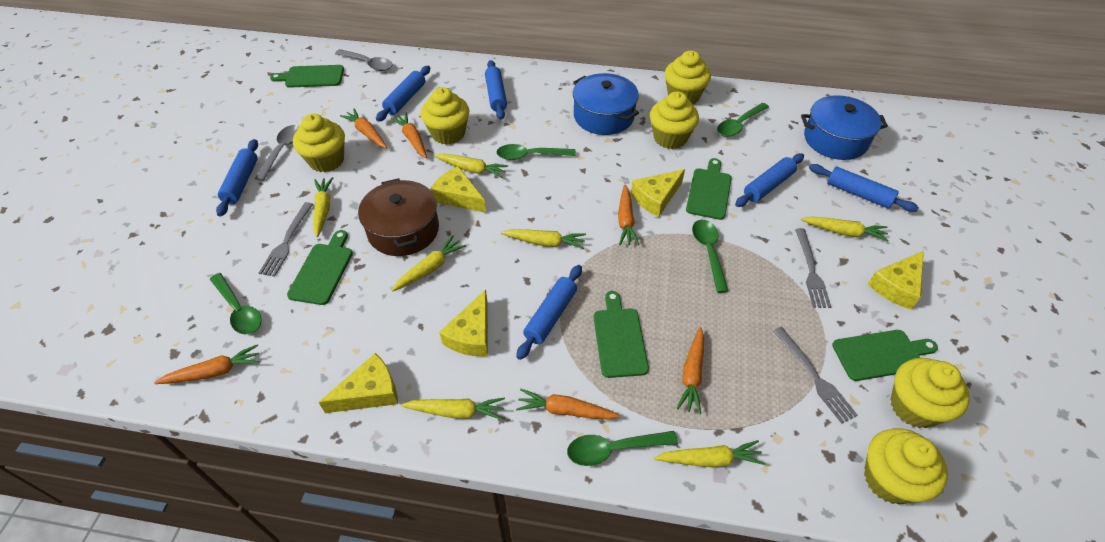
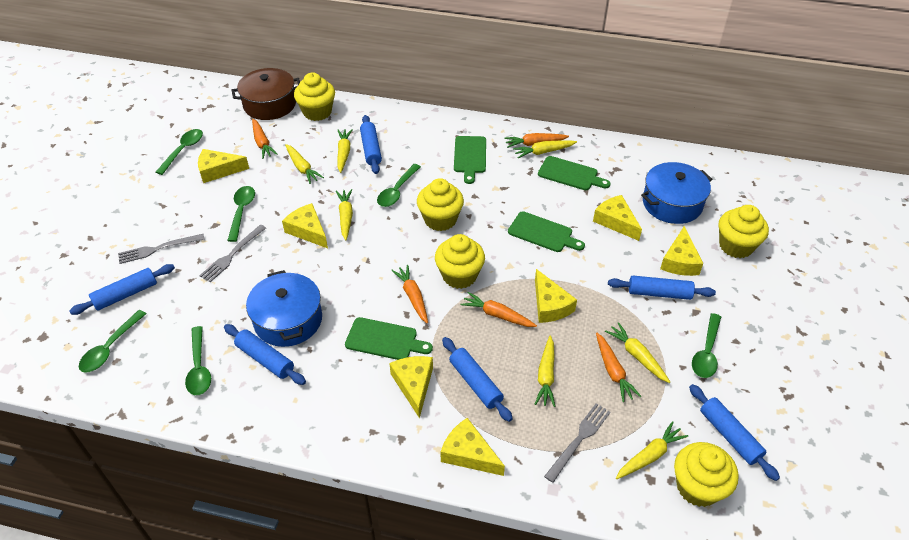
green cutting board: 5 -> 4
green spoon: 5 -> 6
grey spoon: 2 -> 0
orange carrot: 6 -> 5
yellow cheese: 5 -> 7
yellow cupcake: 6 -> 5

